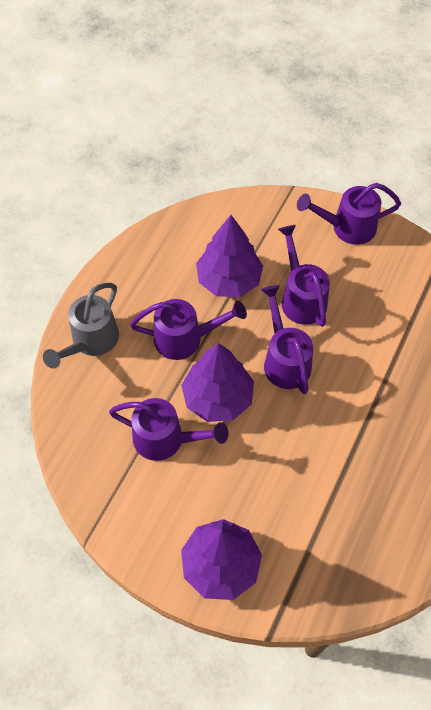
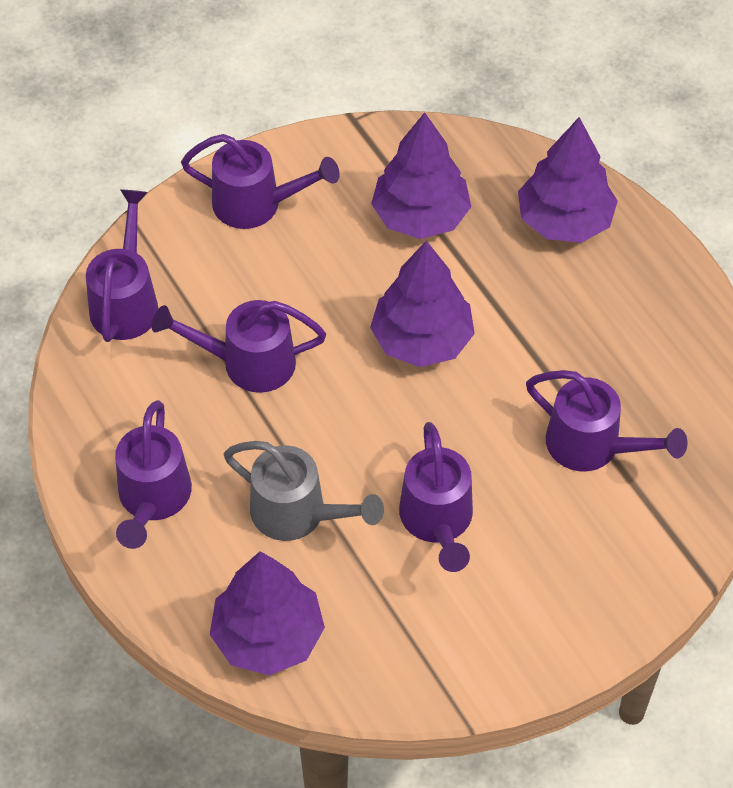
purple tree: 3 -> 4
purple watering can: 5 -> 6

